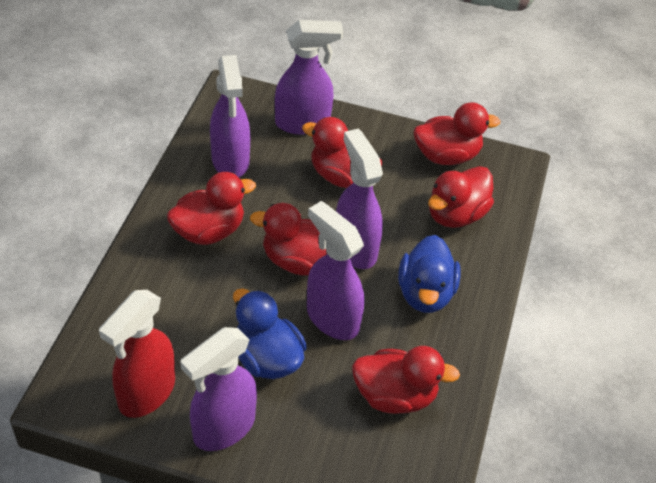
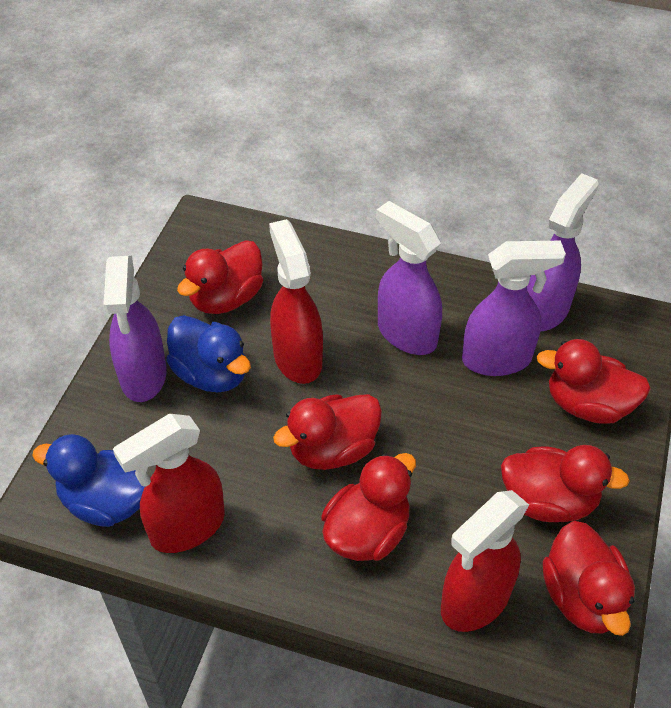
purple spray bottle: 5 -> 4
red spray bottle: 1 -> 3

